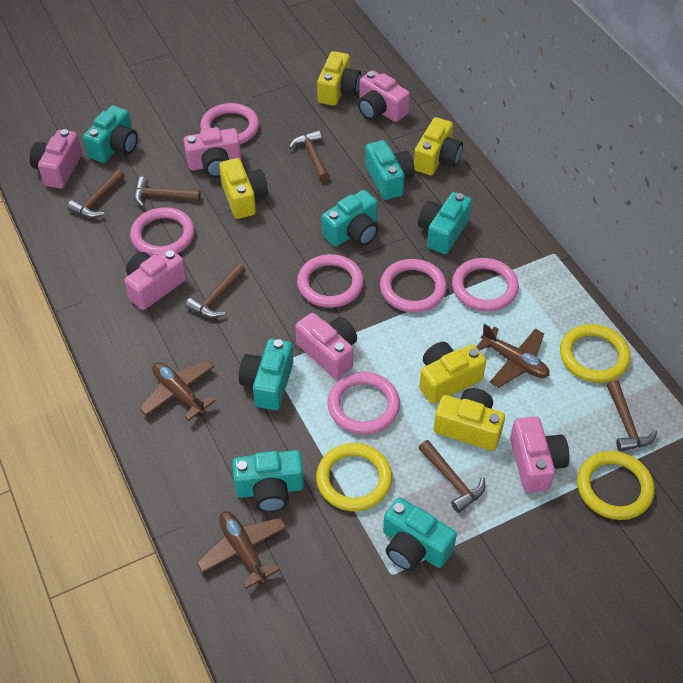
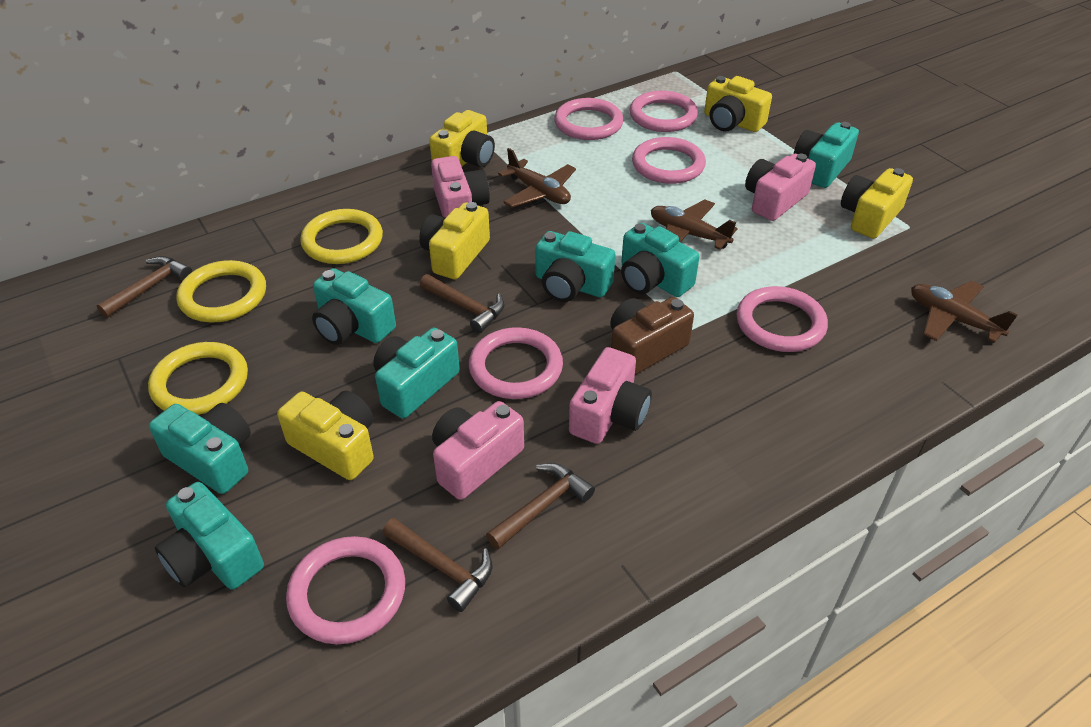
brown camera: 0 -> 1
brown hammer: 6 -> 4
pink camera: 6 -> 4

